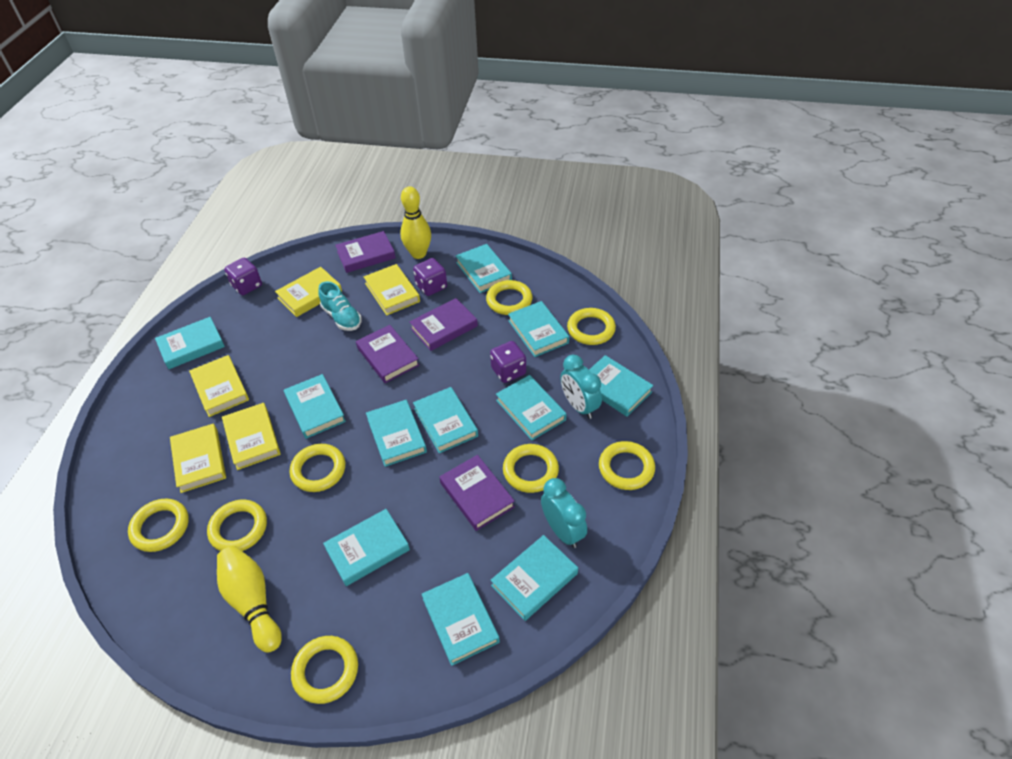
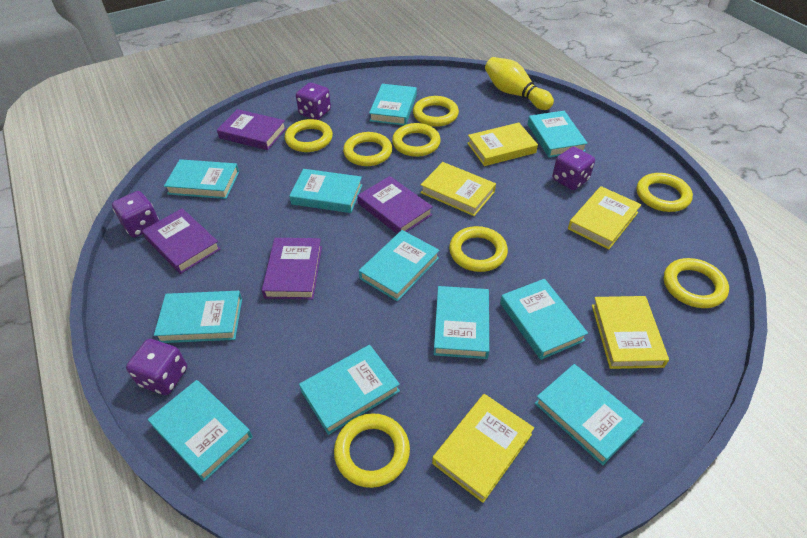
purple dice: 3 -> 4
turquoise clock: 2 -> 0
turquoise shoe: 1 -> 0
yellow bowling pin: 2 -> 1

